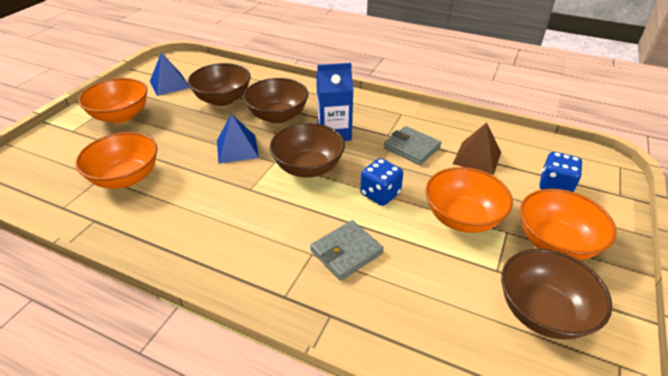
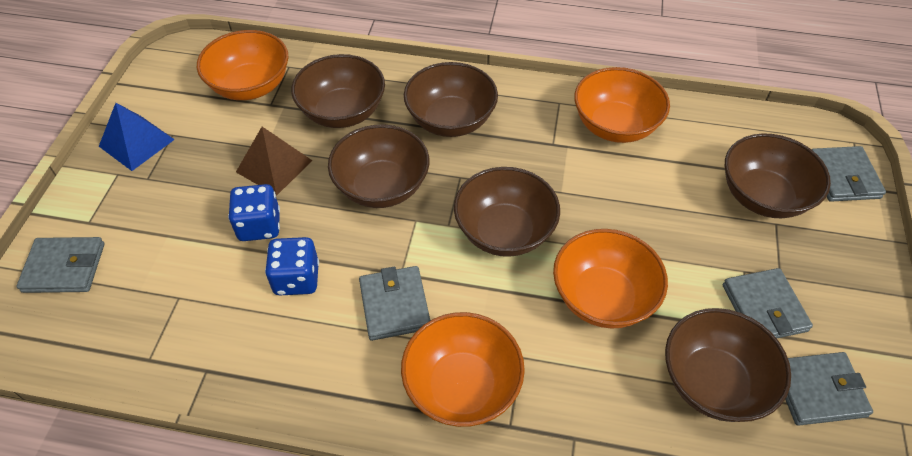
blue carton: 1 -> 0
blue pyramid: 2 -> 1
brown bowl: 4 -> 6
grey wallet: 2 -> 5

